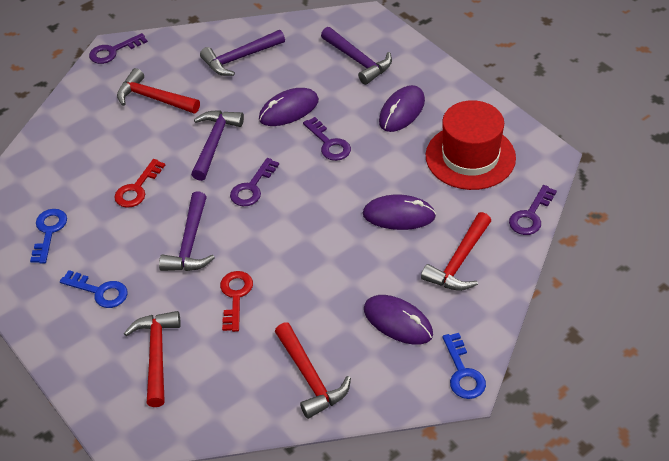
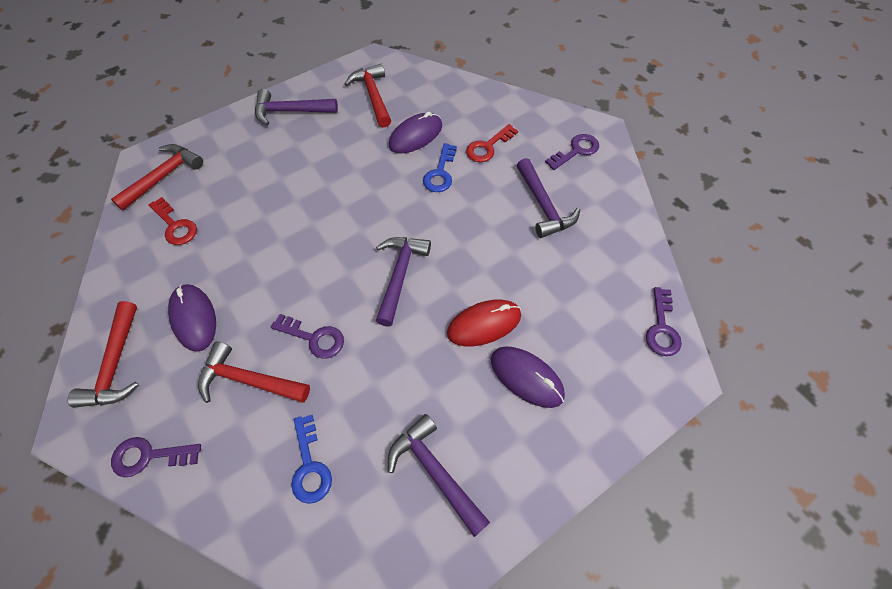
blue key: 3 -> 2
purple mouse: 4 -> 3
red hat: 1 -> 0
red mouse: 0 -> 1

